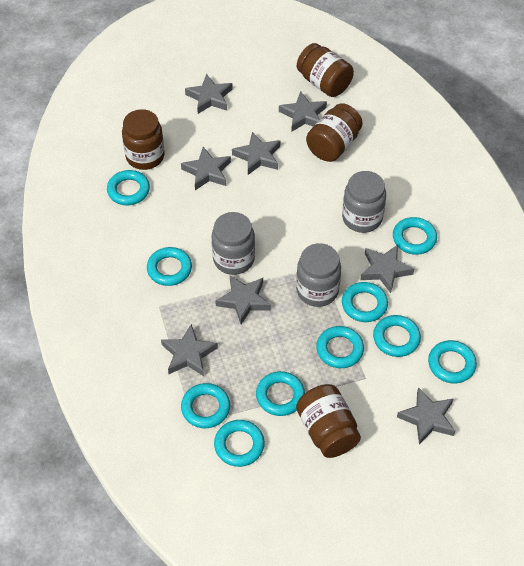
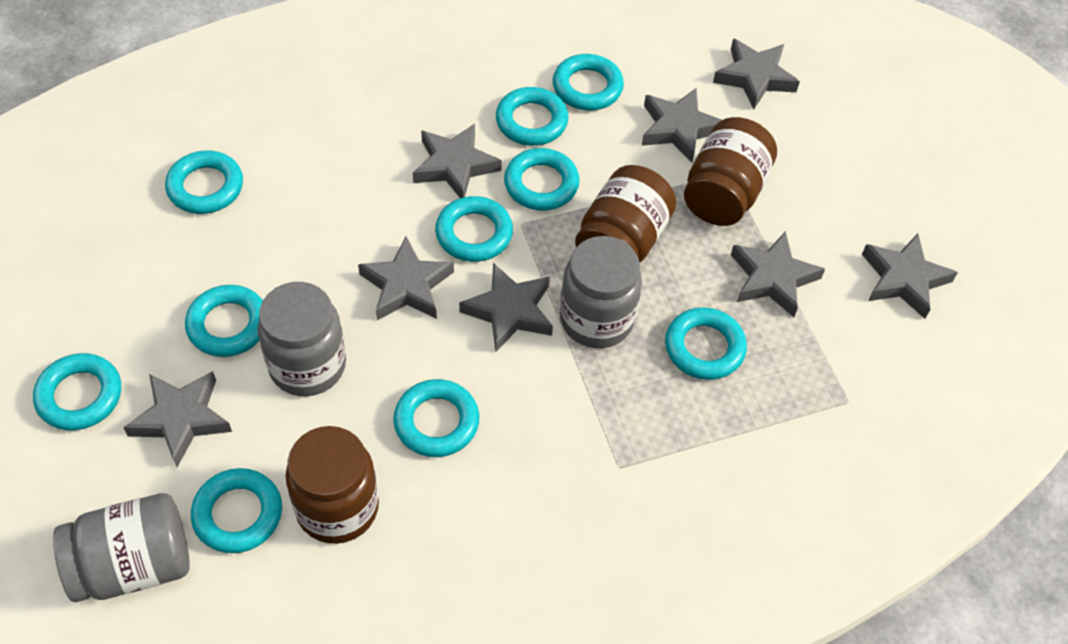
brown jar: 4 -> 3

